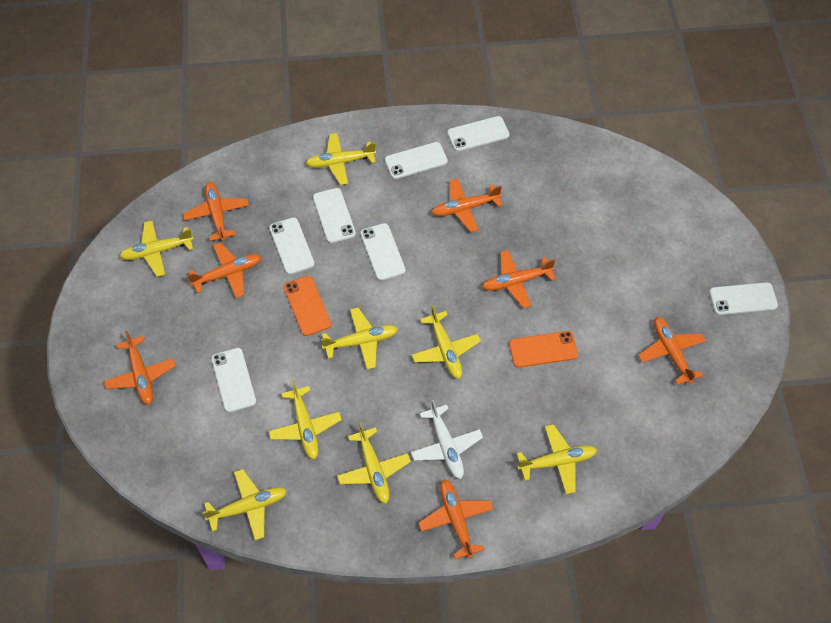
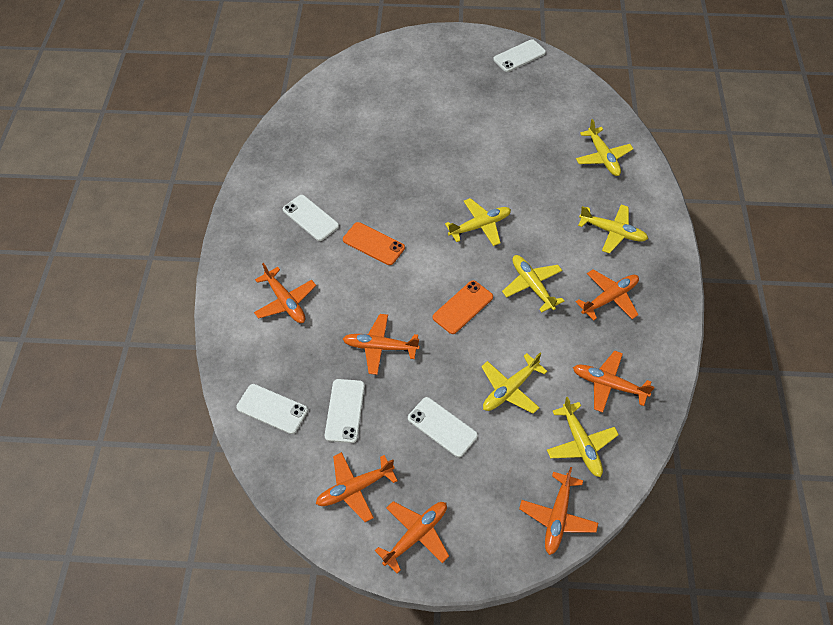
white phone: 7 -> 5
white plane: 1 -> 0
yellow plane: 8 -> 6

